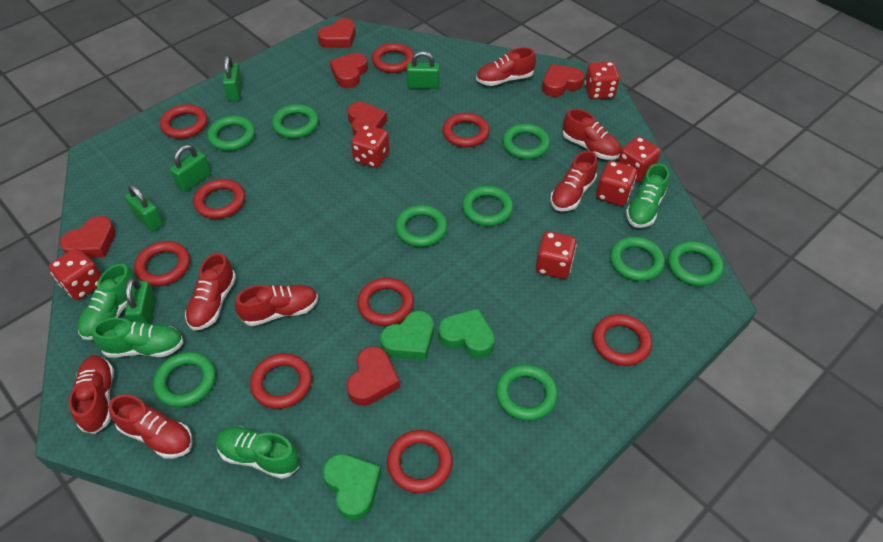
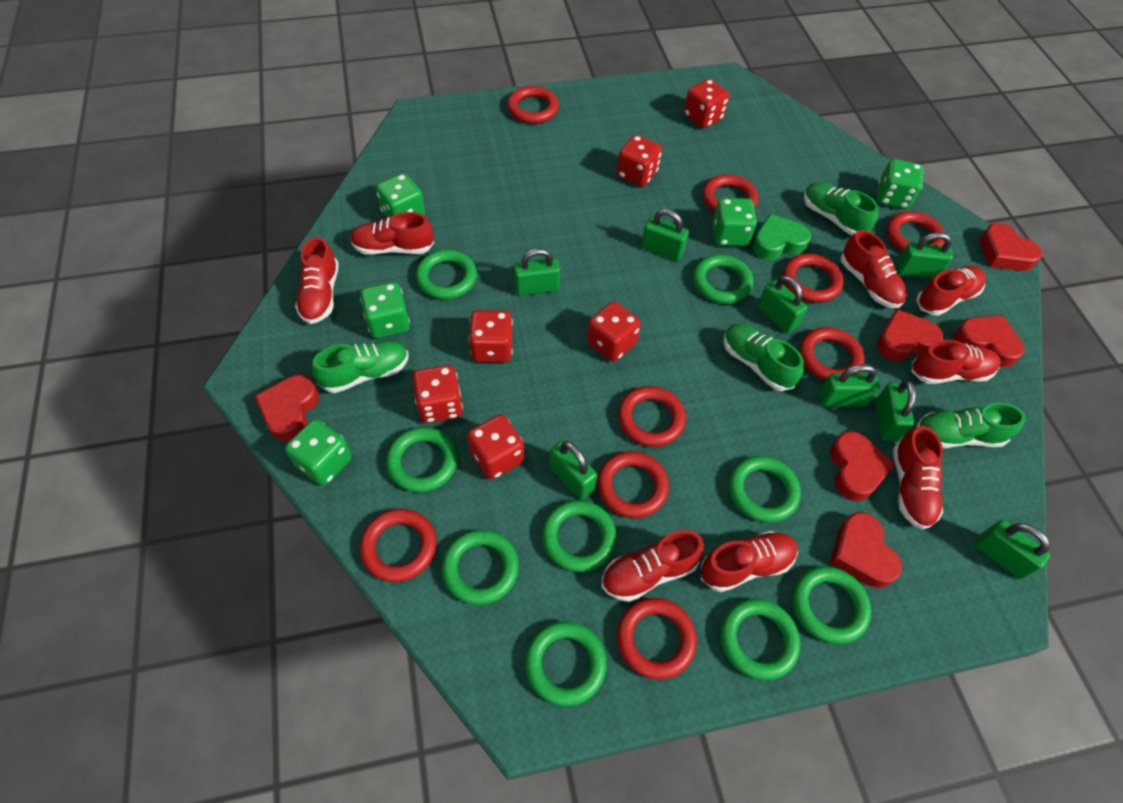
green dice: 0 -> 5
green heart: 3 -> 1
green padlock: 5 -> 8
red shoe: 7 -> 8

